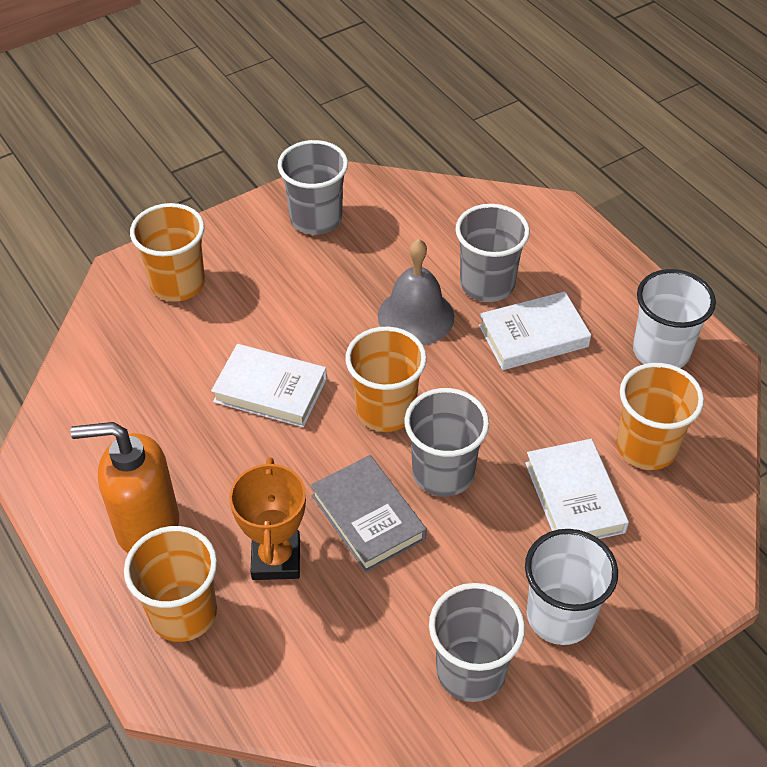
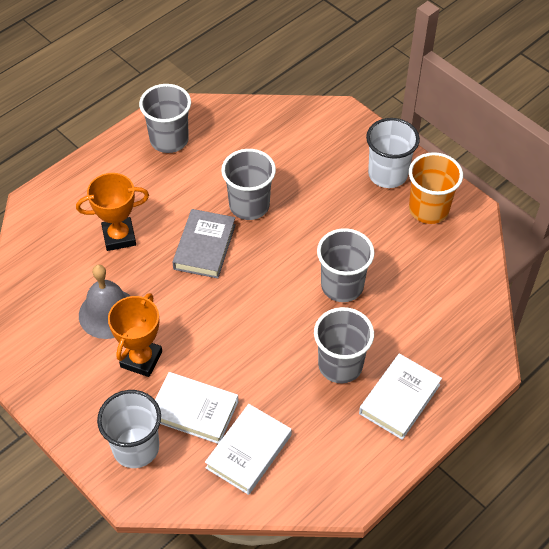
orange cup: 4 -> 1
orange soap dispenser: 1 -> 0
orange trophy: 1 -> 2

